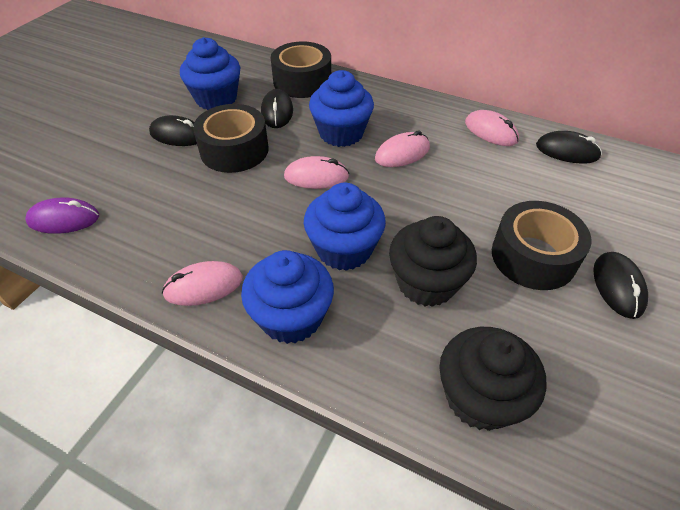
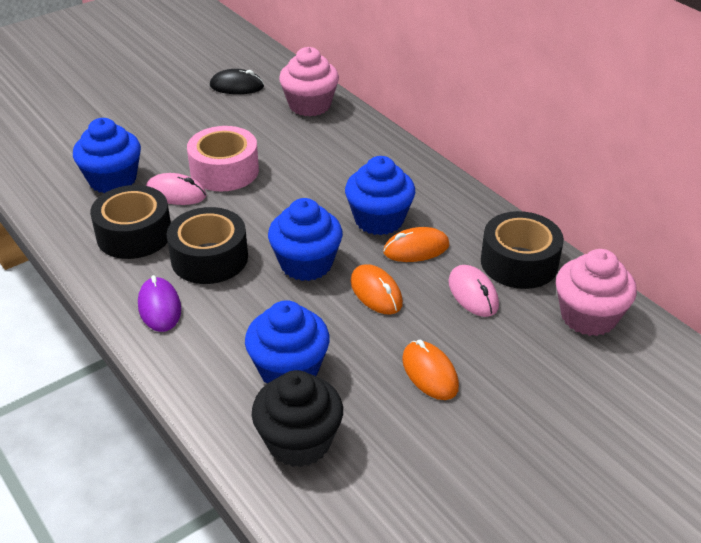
black cupcake: 2 -> 1
black mouse: 4 -> 1
orange mouse: 0 -> 3
pink cupcake: 0 -> 2
pink mouse: 4 -> 2
pink tape: 0 -> 1

